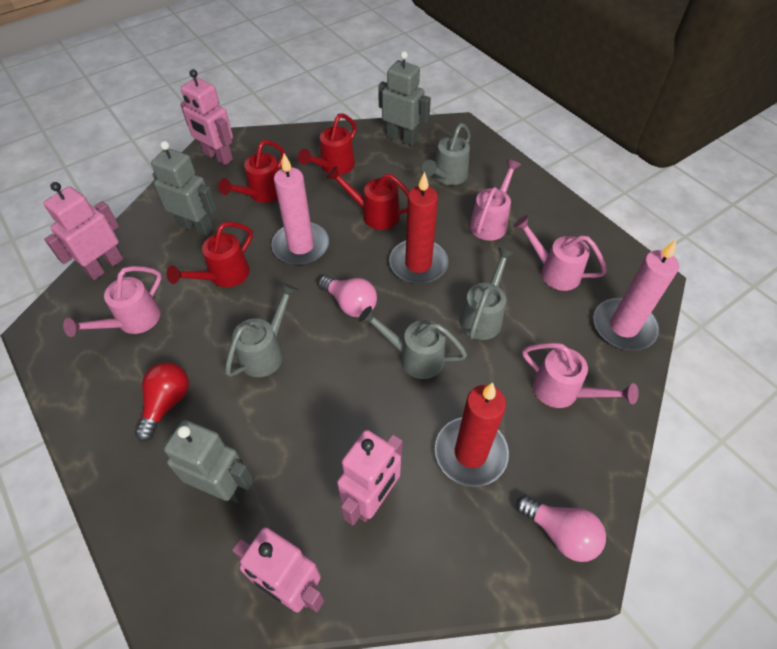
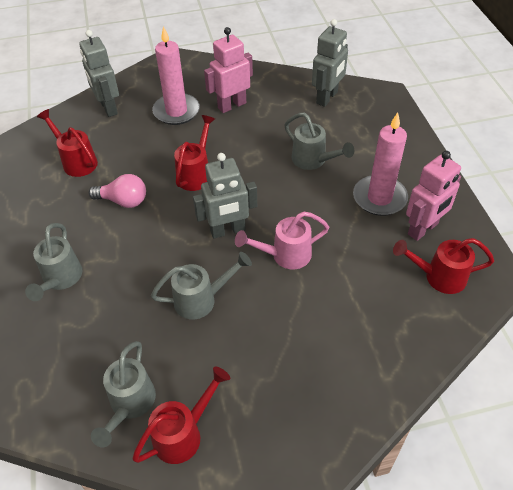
pink light bulb: 2 -> 1
pink robot: 4 -> 2
pink watering can: 4 -> 1
red candle: 2 -> 0
red light bulb: 1 -> 0

